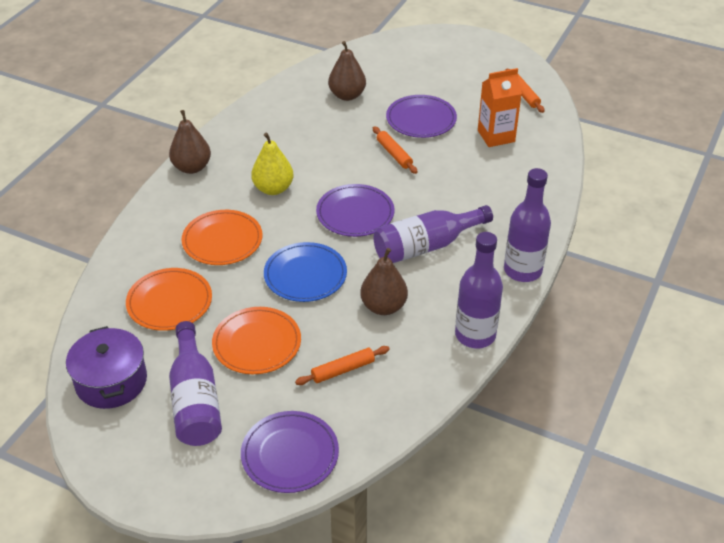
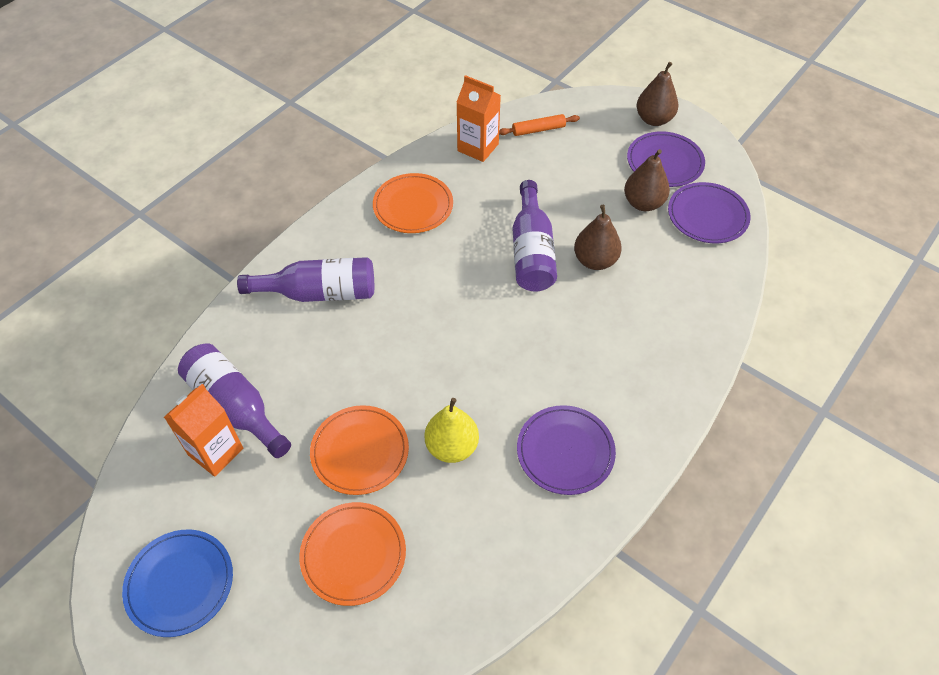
orange carton: 1 -> 2
orange rolling pin: 3 -> 1
purple bottle: 4 -> 3
purple pot: 1 -> 0

